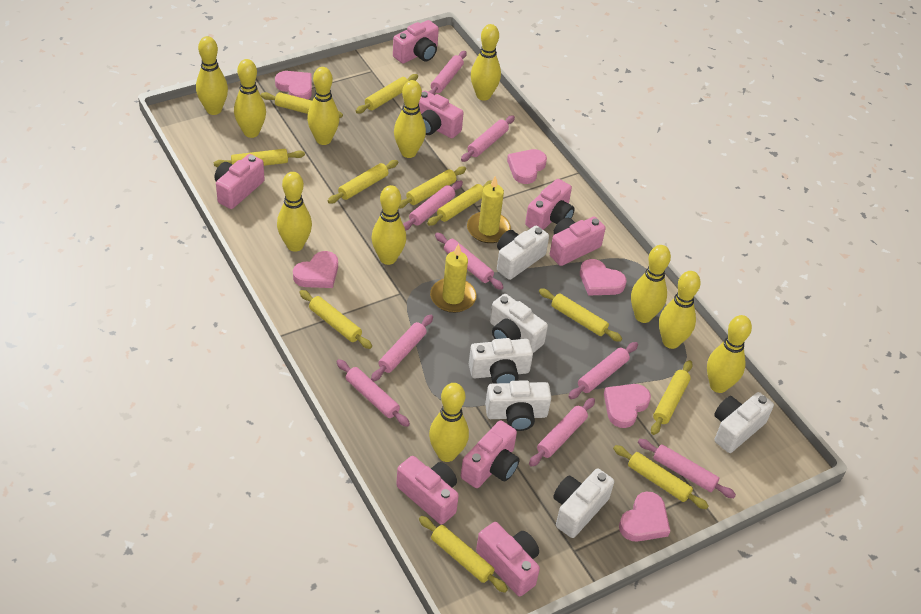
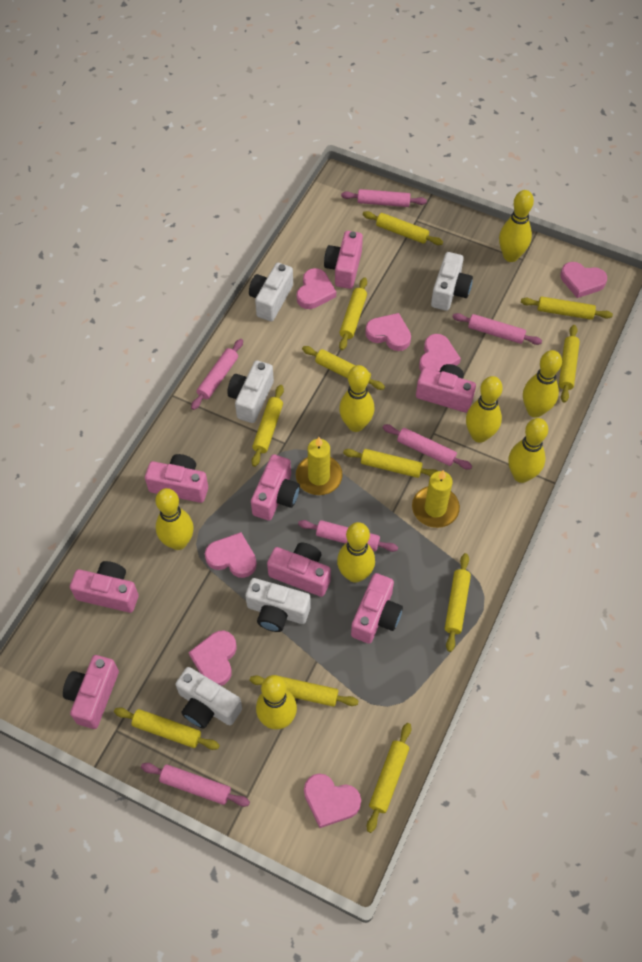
pink heart: 6 -> 7
pink rolling pin: 9 -> 6
white camera: 6 -> 5
yellow bowling pin: 11 -> 8

